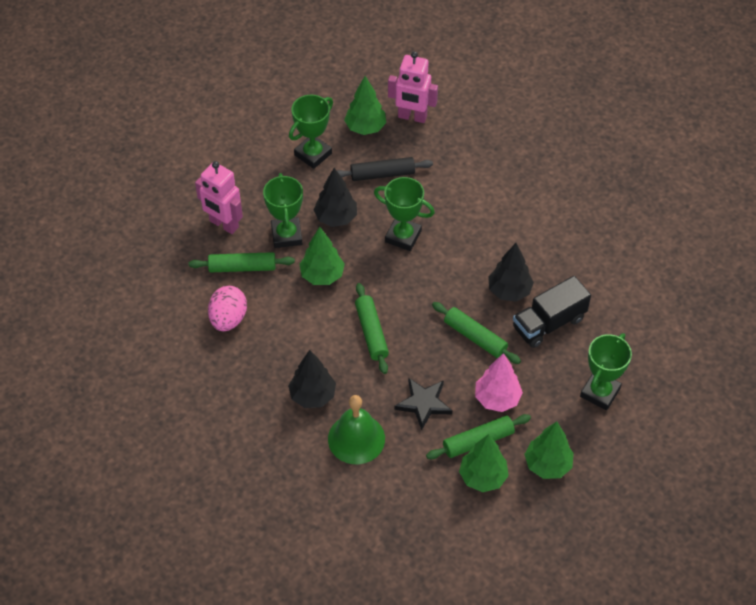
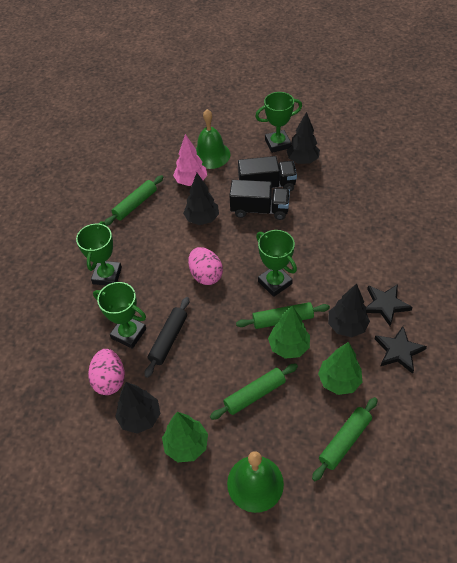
black star: 1 -> 2
black tree: 3 -> 4
black truck: 1 -> 2
green bell: 1 -> 2
green tree: 4 -> 3
pink egg: 1 -> 2
pink robot: 2 -> 0

